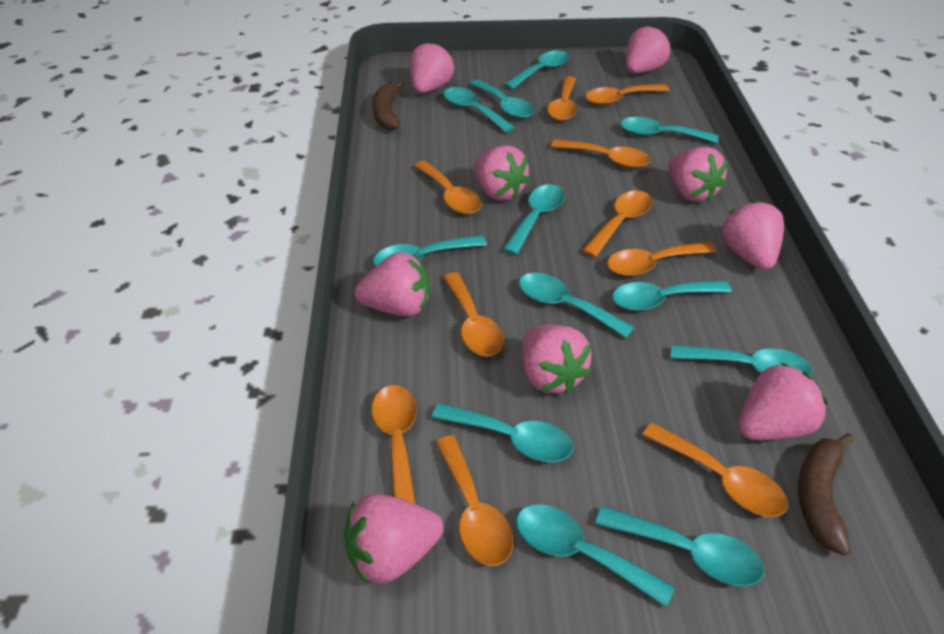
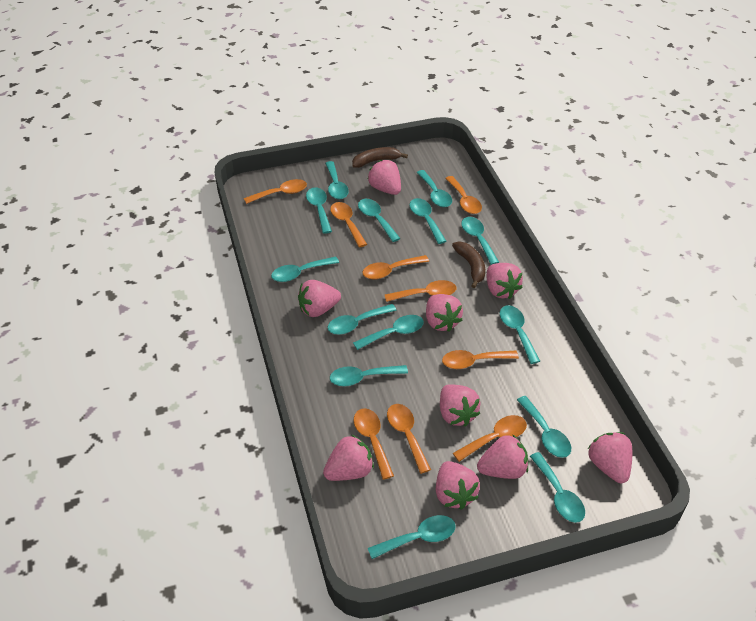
orange spoon: 10 -> 9
turquoise spoon: 12 -> 14

